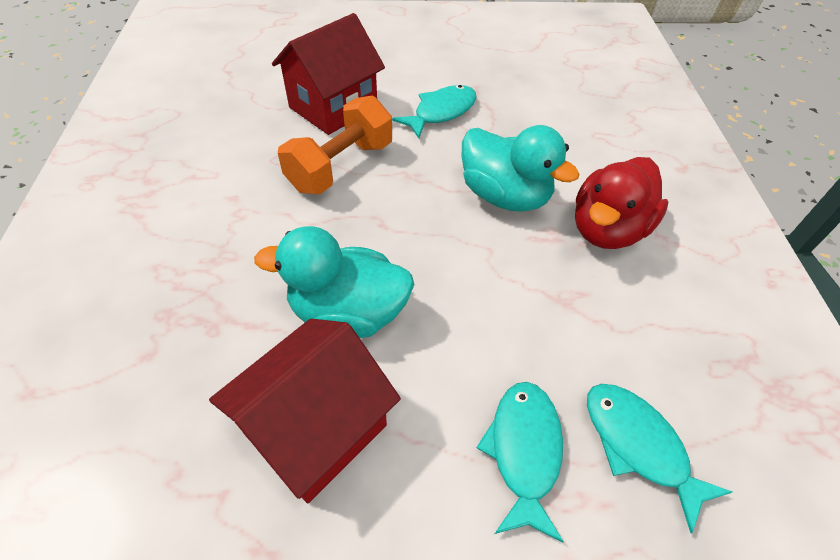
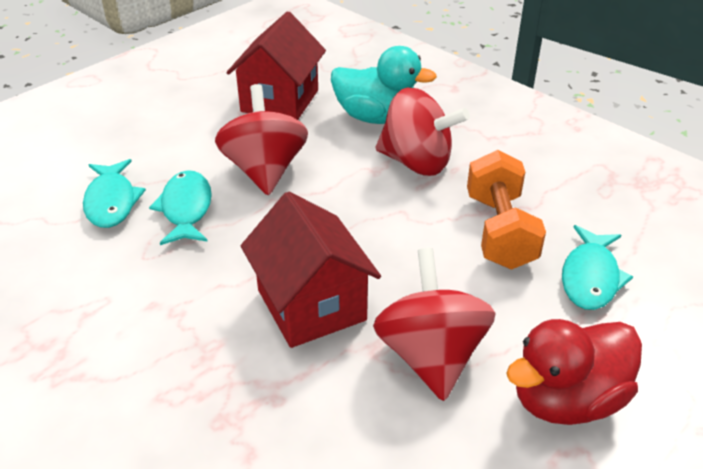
red spinning top: 0 -> 3
turquoise duck: 2 -> 1

